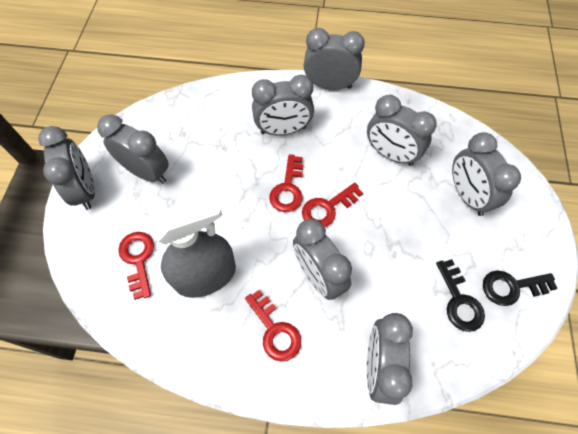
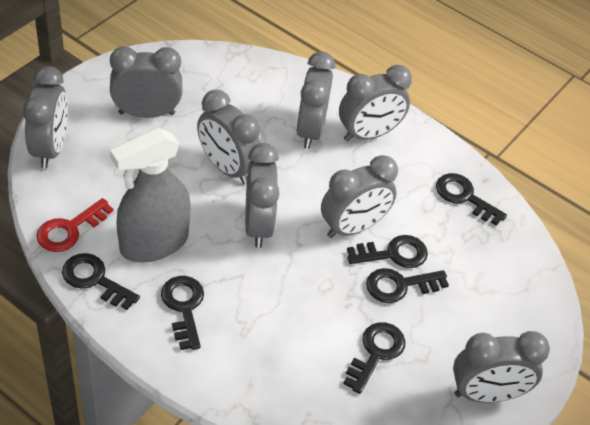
black key: 2 -> 6
red key: 4 -> 1

